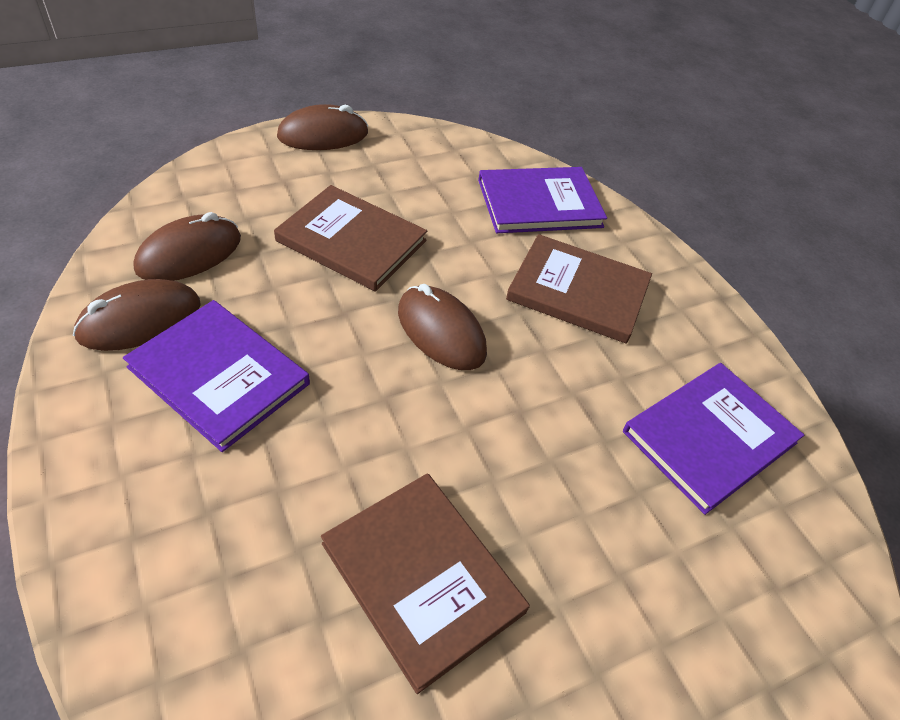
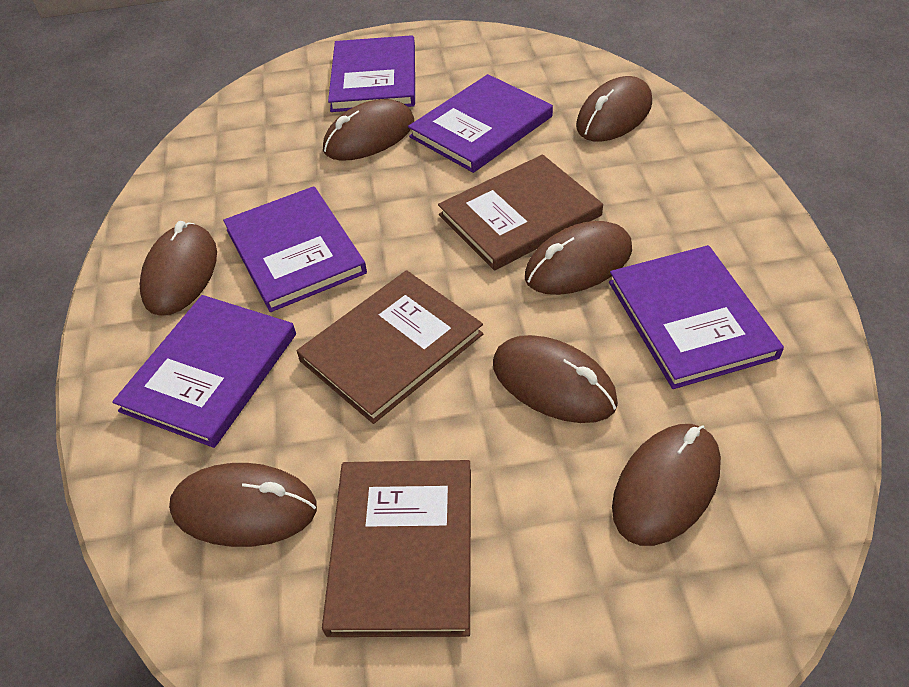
brown mouse: 4 -> 7
purple book: 3 -> 5

